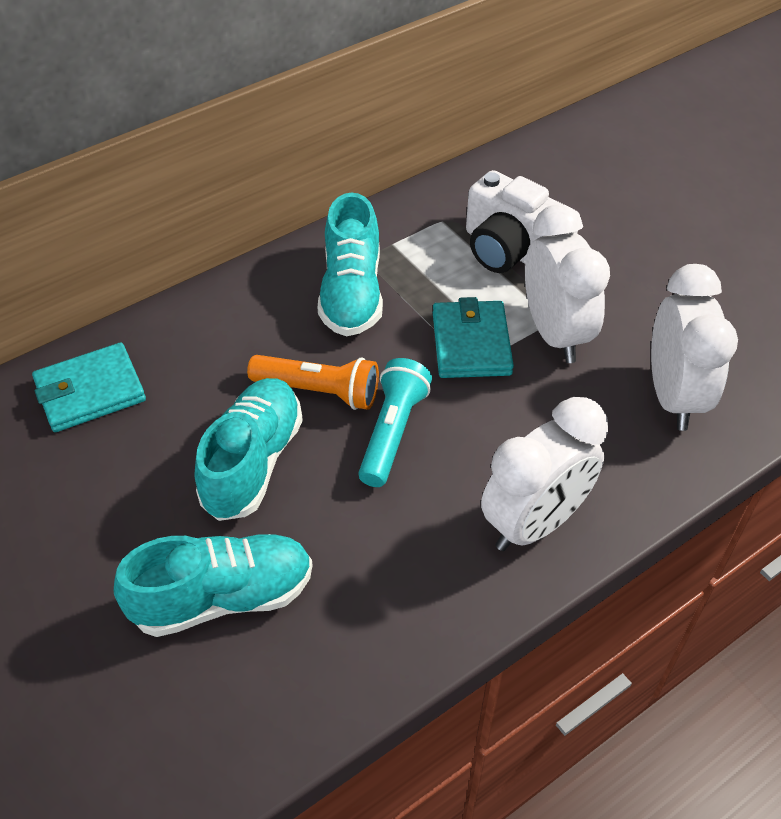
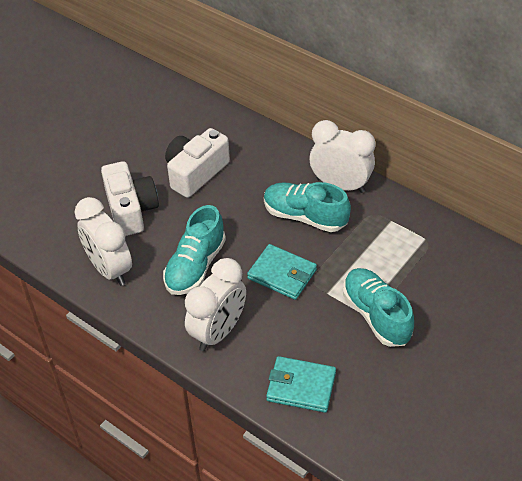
orange flashlight: 1 -> 0
turquoise flashlight: 1 -> 0
white camera: 1 -> 2

